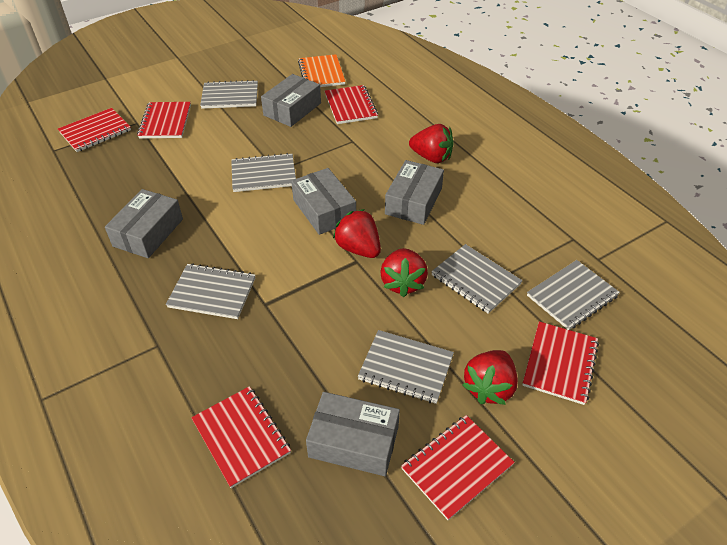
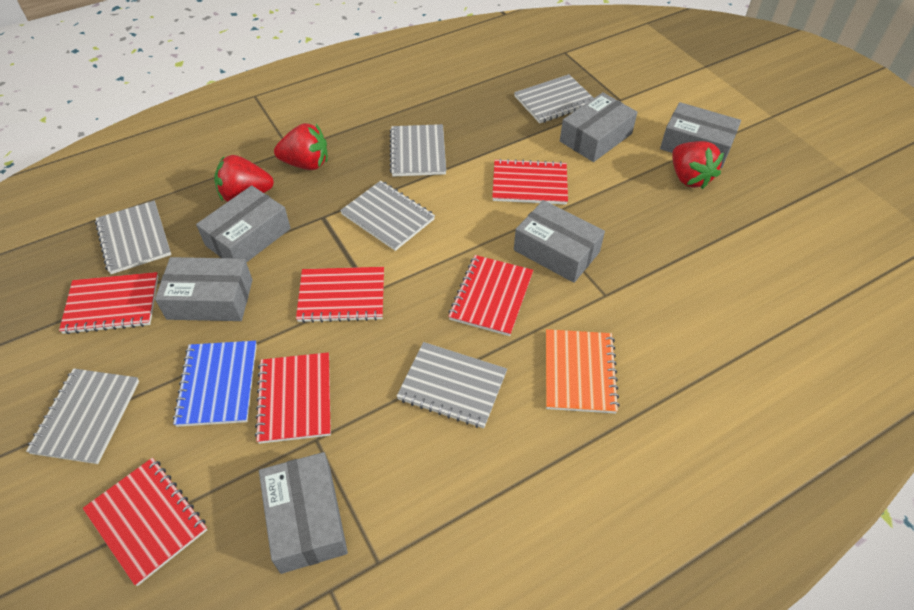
blue notebook: 0 -> 1
grey box: 5 -> 6
red strawberry: 4 -> 3

